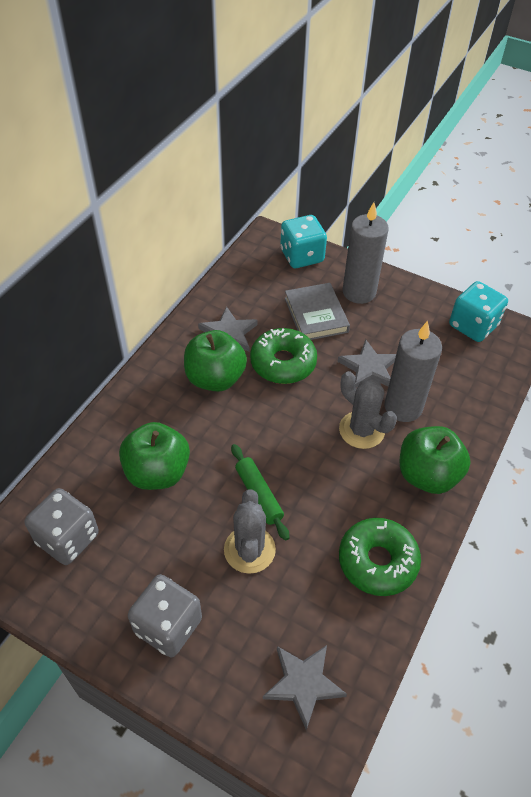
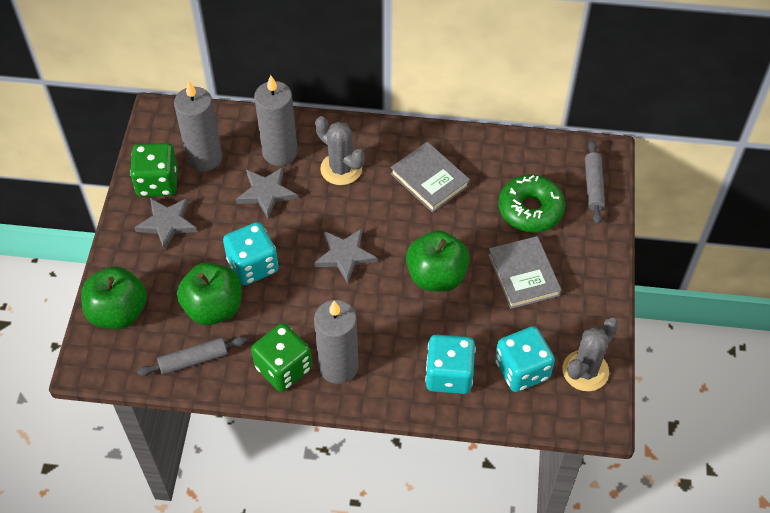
green dice: 0 -> 2
green donut: 2 -> 1
green rolling pin: 1 -> 0
grey book: 1 -> 2
grey candle: 2 -> 3
grey dice: 2 -> 0
grey rolling pin: 0 -> 2
turquoise dice: 2 -> 3

